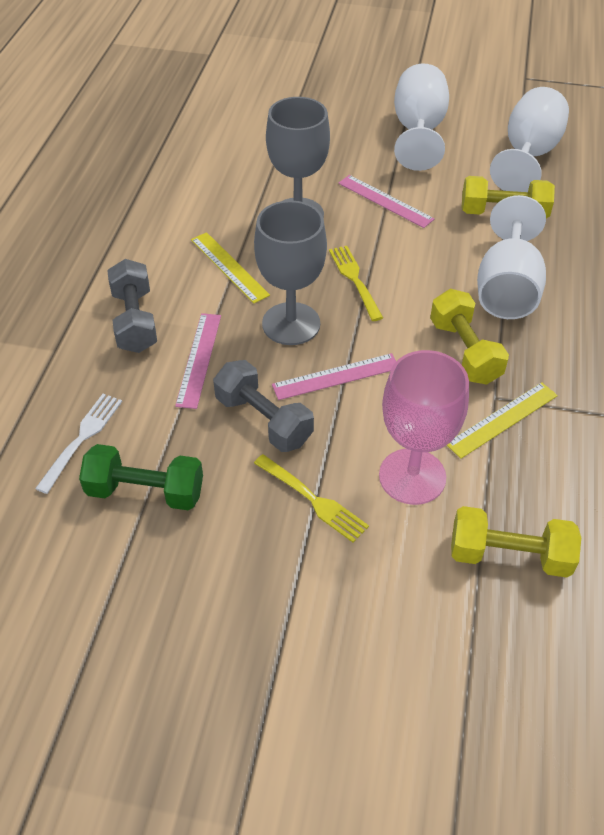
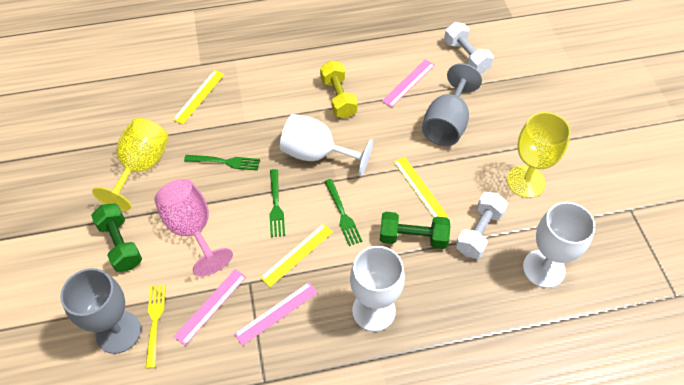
green dumbbell: 1 -> 2
green fork: 0 -> 3
grey dumbbell: 2 -> 0
white dumbbell: 0 -> 2
white fork: 1 -> 0
yellow dumbbell: 3 -> 1
yellow fork: 2 -> 1
yellow goblet: 0 -> 2
yellow ruler: 2 -> 3

